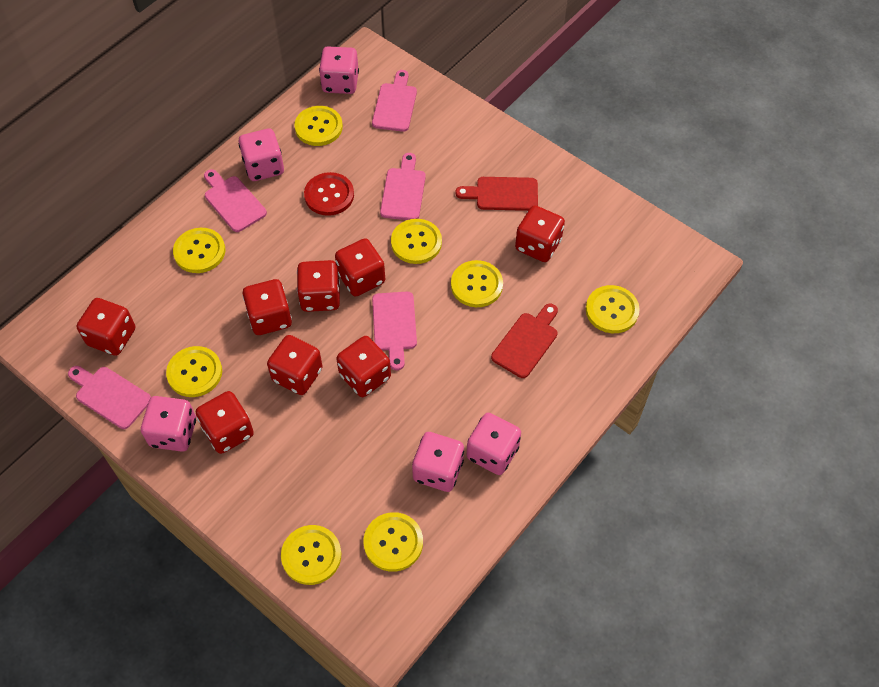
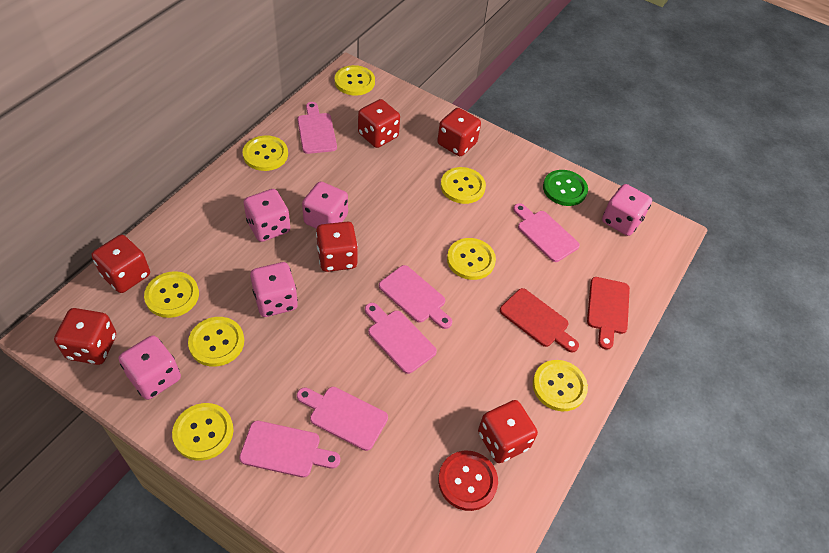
green button: 0 -> 1
pink cutting board: 5 -> 6
red dice: 8 -> 6

